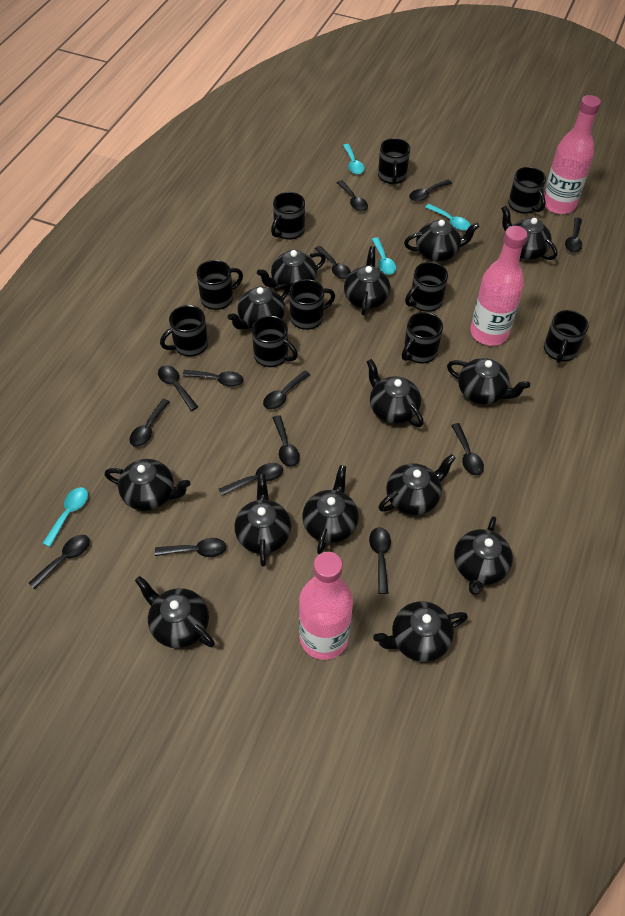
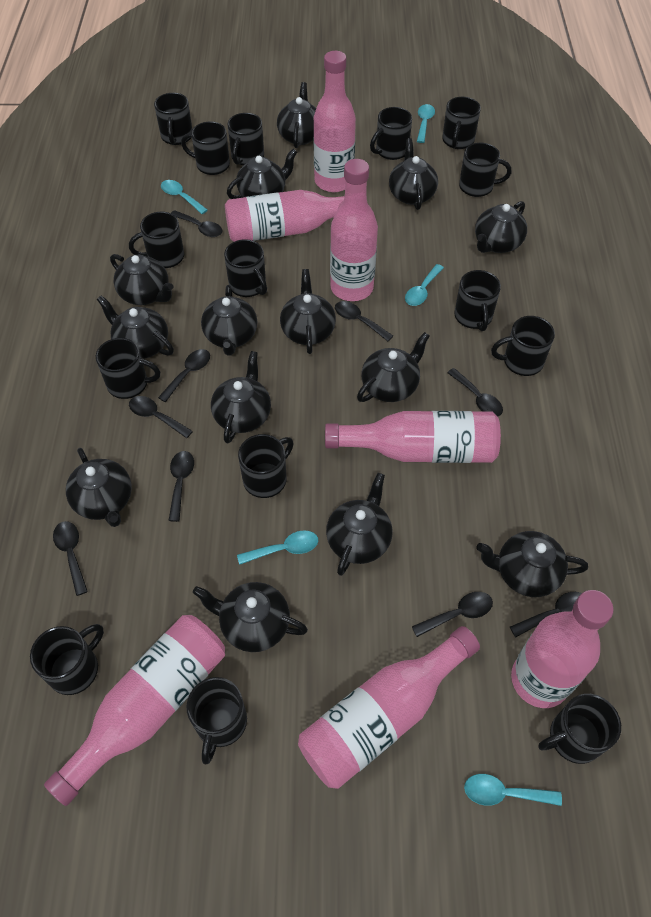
black mug: 10 -> 15
black spoon: 14 -> 9
pink bottle: 3 -> 7
turquoise spoon: 4 -> 5

